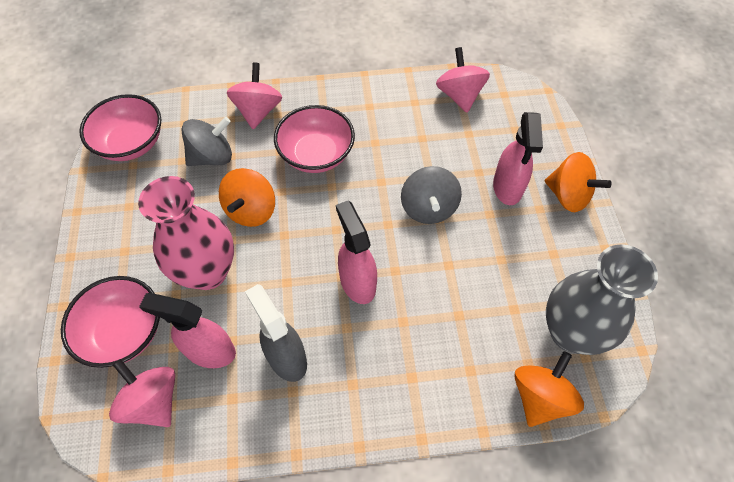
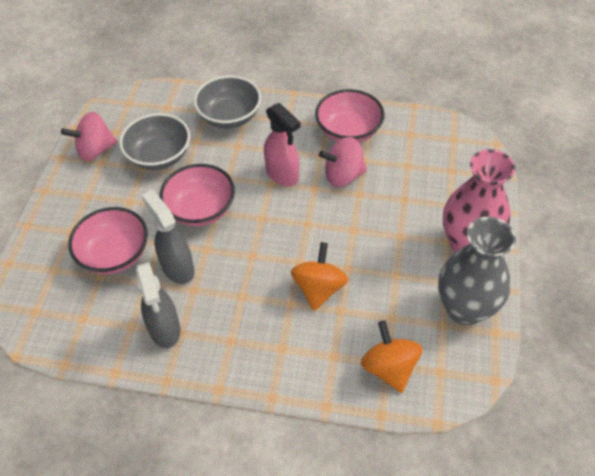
grey bowl: 0 -> 2
grey spinning top: 2 -> 0
grey spray bottle: 1 -> 2
orange spinning top: 3 -> 2
pink spinning top: 3 -> 2
pink spray bottle: 3 -> 1

